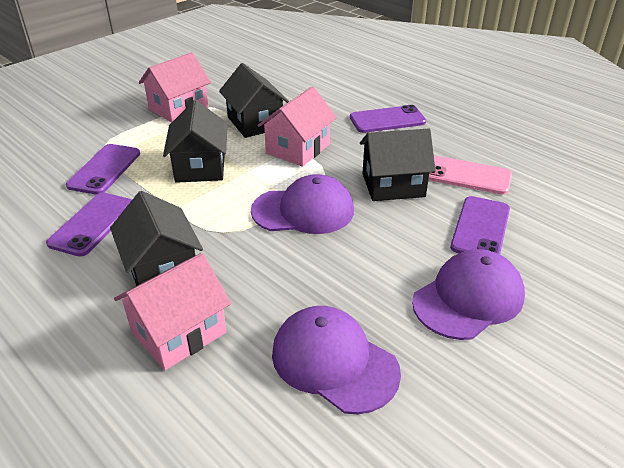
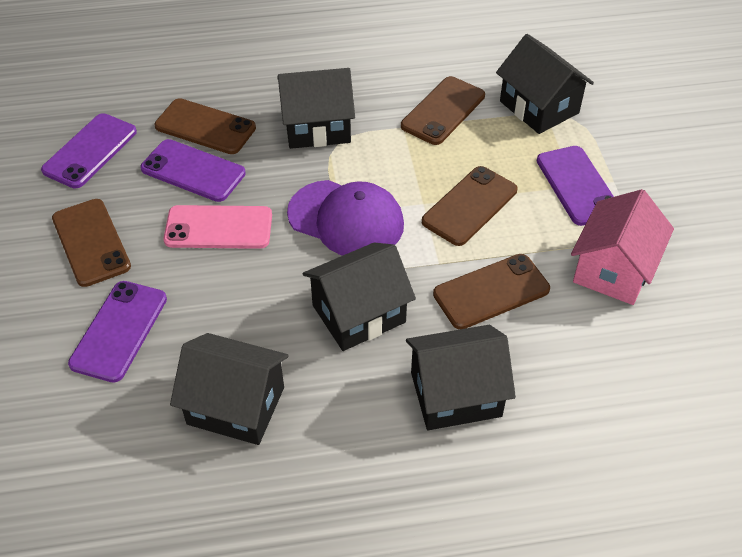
black house: 4 -> 5
brown phone: 0 -> 5
pink house: 3 -> 1
purple cap: 3 -> 1

